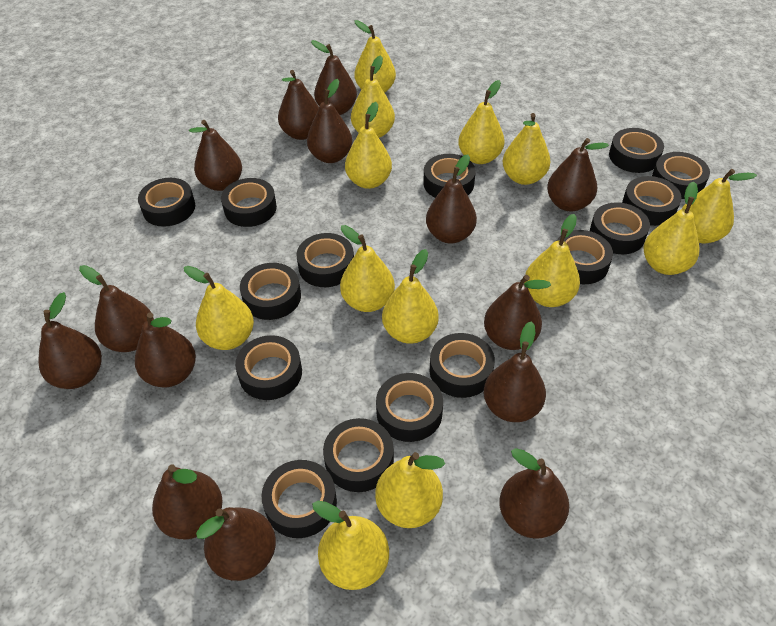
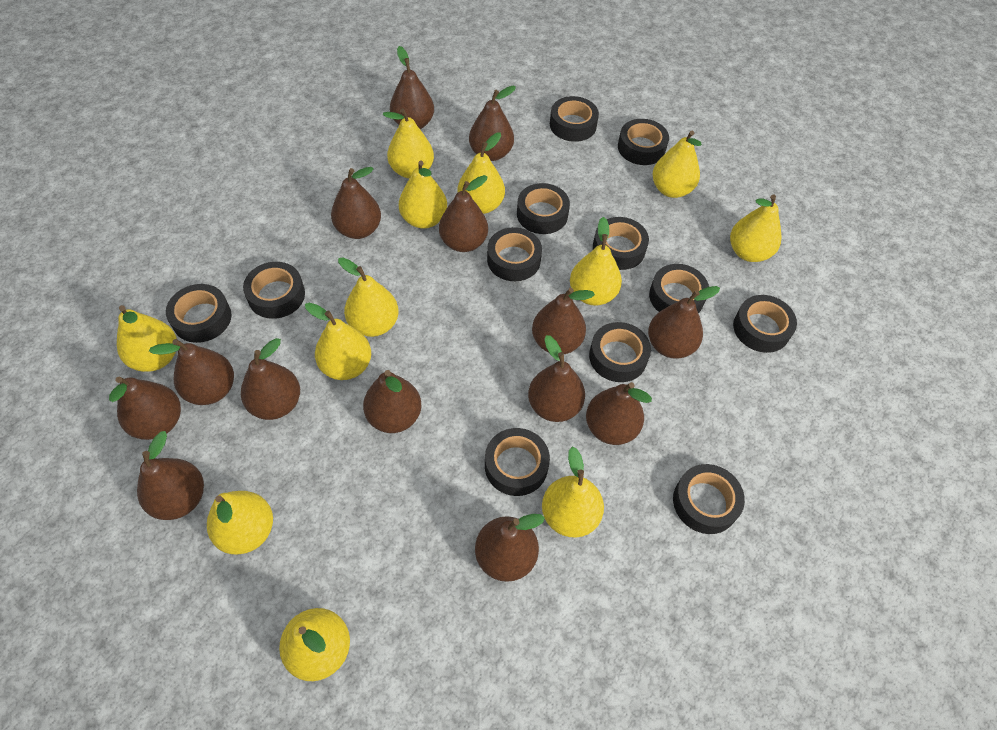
black tape: 15 -> 12
yellow pear: 13 -> 12

